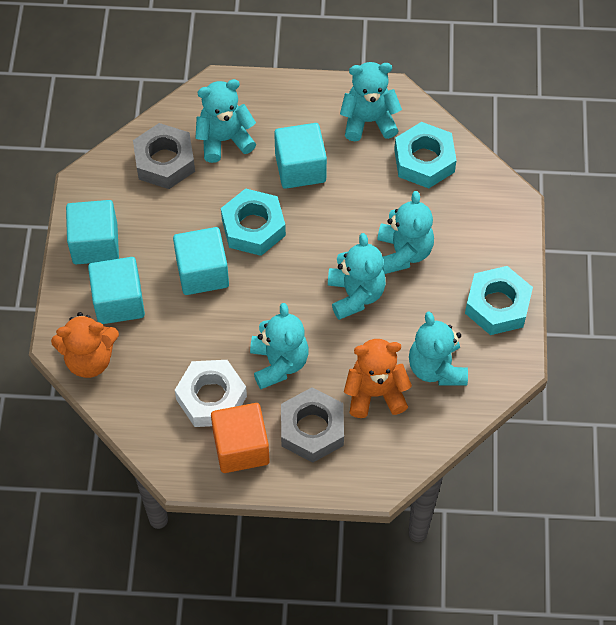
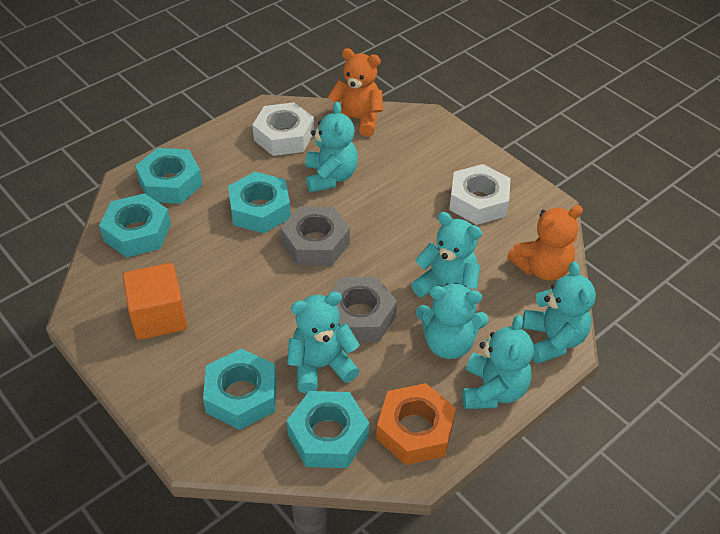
orange nut: 0 -> 1
turquoise cube: 4 -> 0
turquoise nut: 3 -> 5
white nut: 1 -> 2

